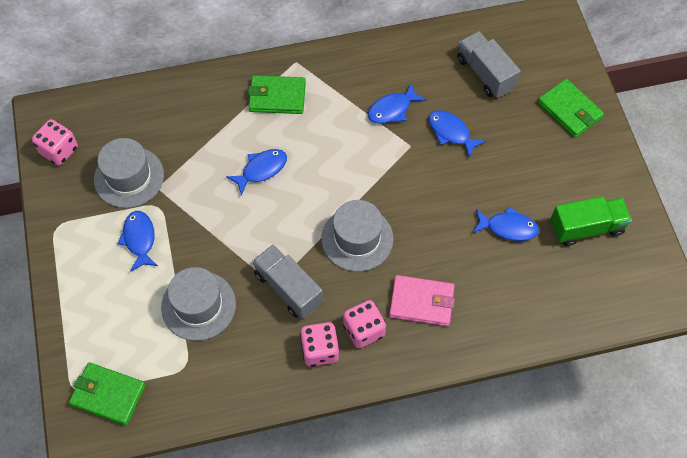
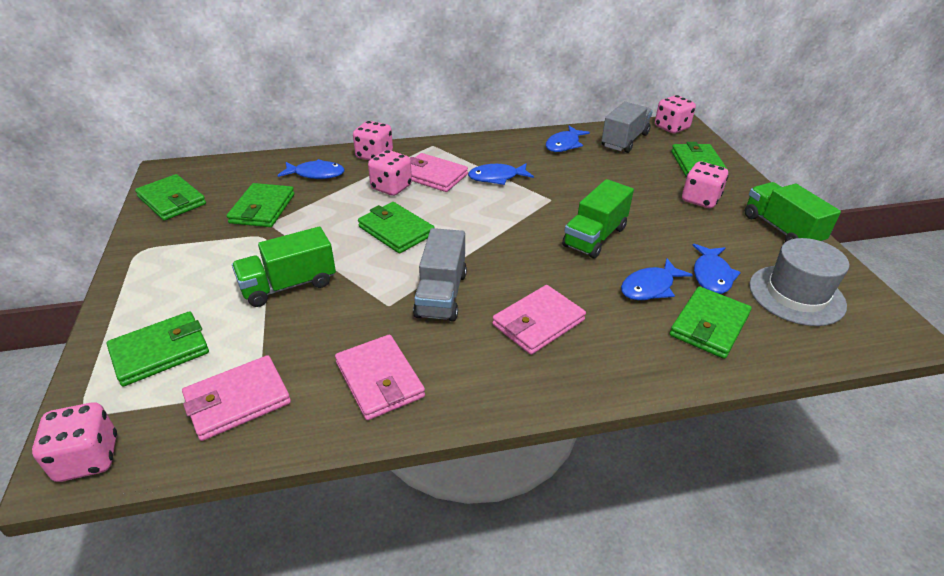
green truck: 1 -> 3
green wallet: 3 -> 6
grey hat: 3 -> 1
pink dice: 3 -> 5
pink wallet: 1 -> 4

